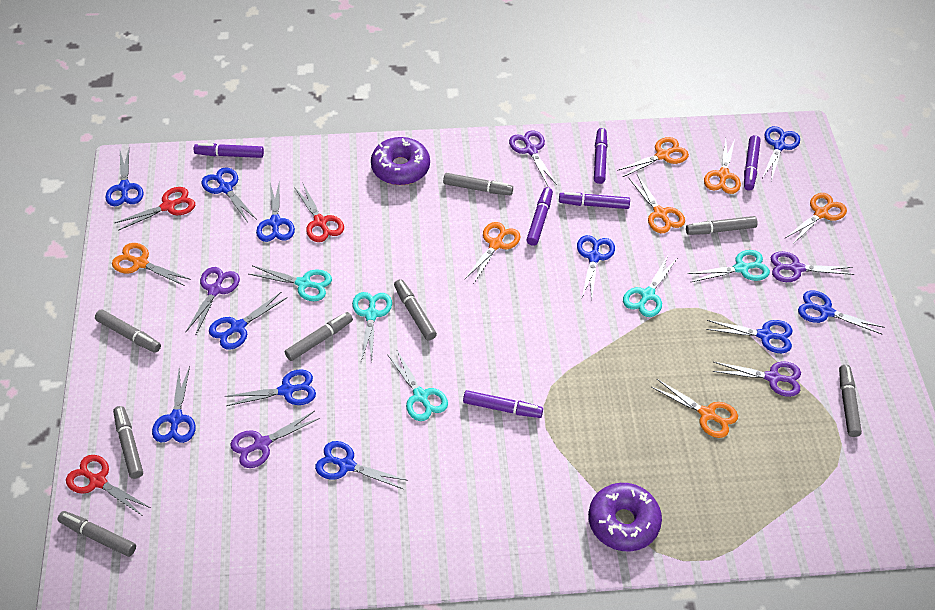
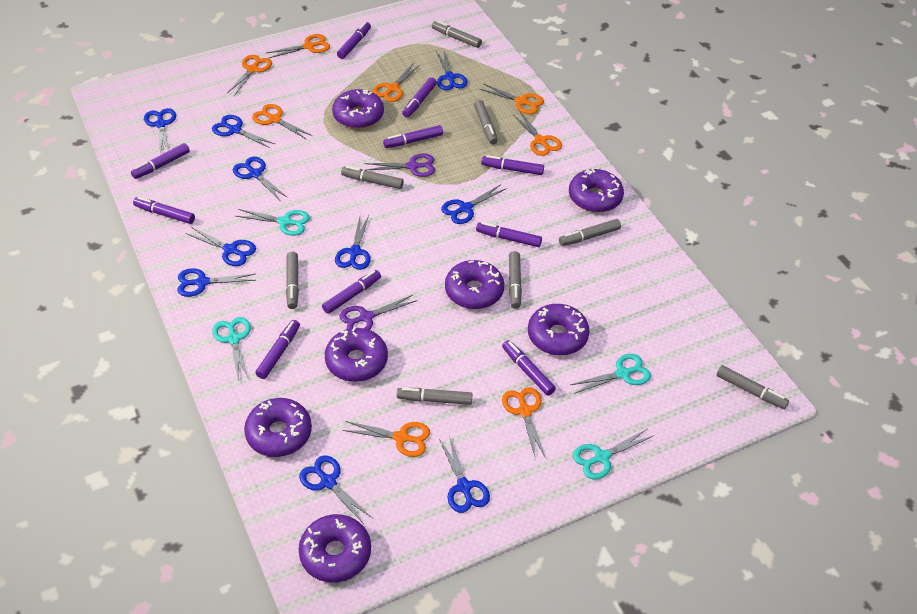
blue scissors: 11 -> 10
orange scissors: 7 -> 8
purple donut: 2 -> 7
purple marker: 6 -> 10
purple scissors: 5 -> 2
red scissors: 3 -> 0
turquoise scissors: 5 -> 4

